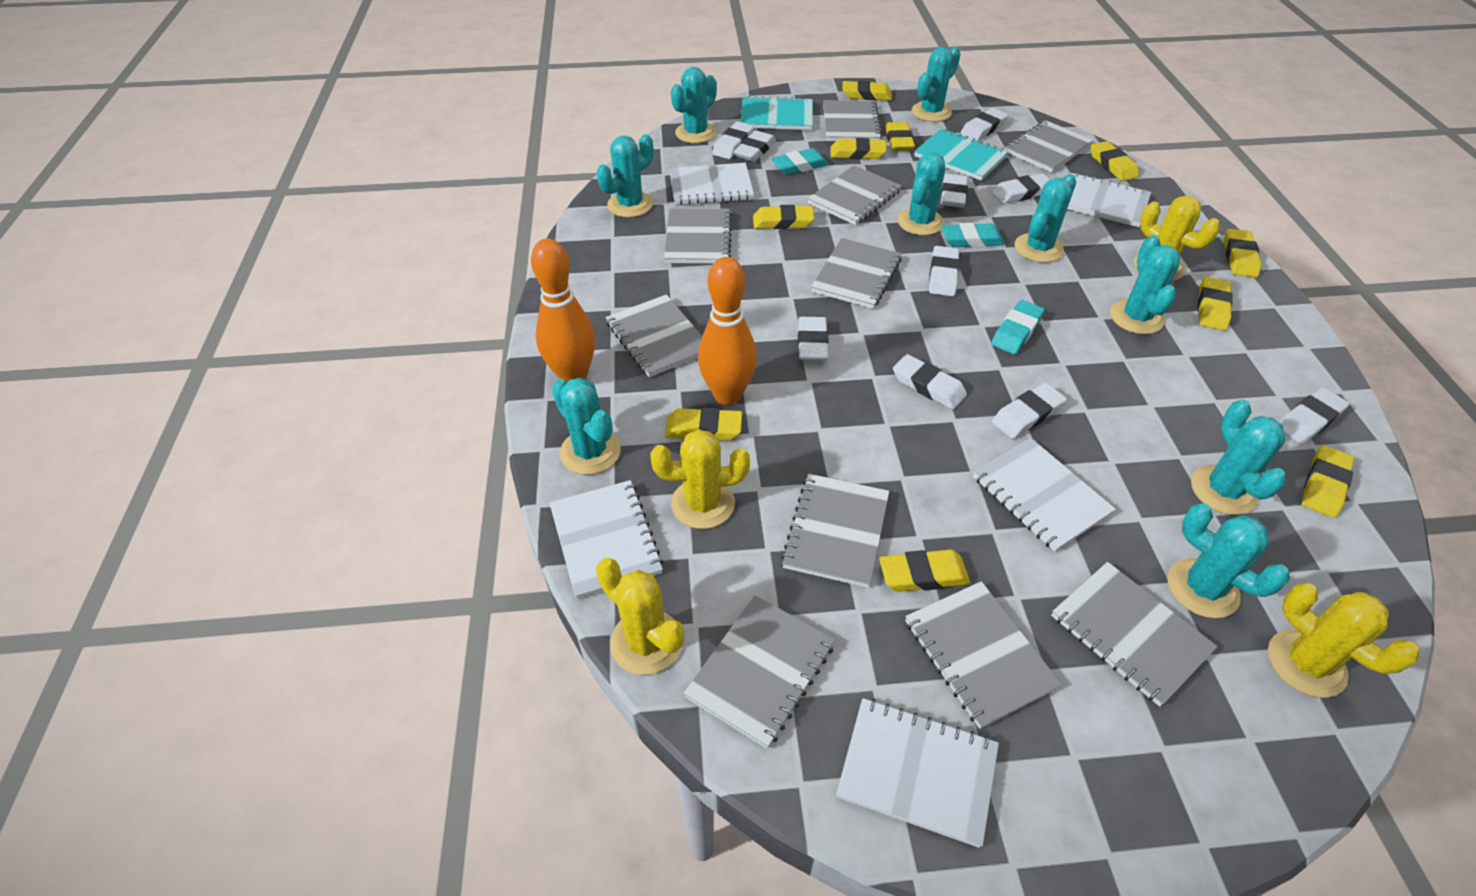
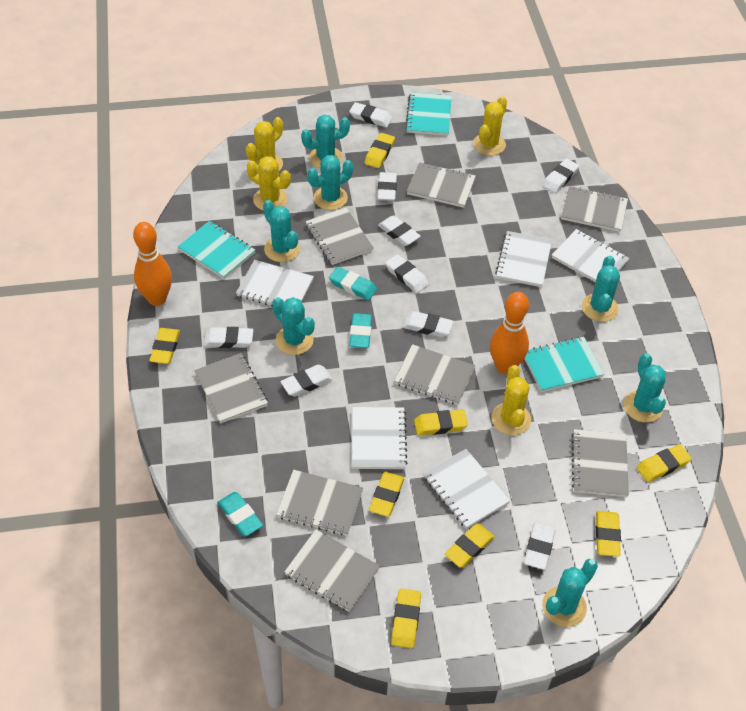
grey notebook: 10 -> 8
turquoise cactus: 9 -> 7
turquoise notebook: 2 -> 3
white eraser: 10 -> 9
yellow eraser: 10 -> 8

